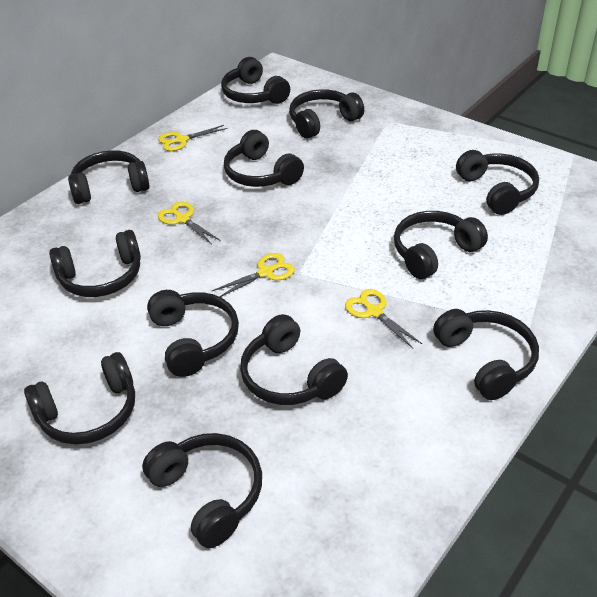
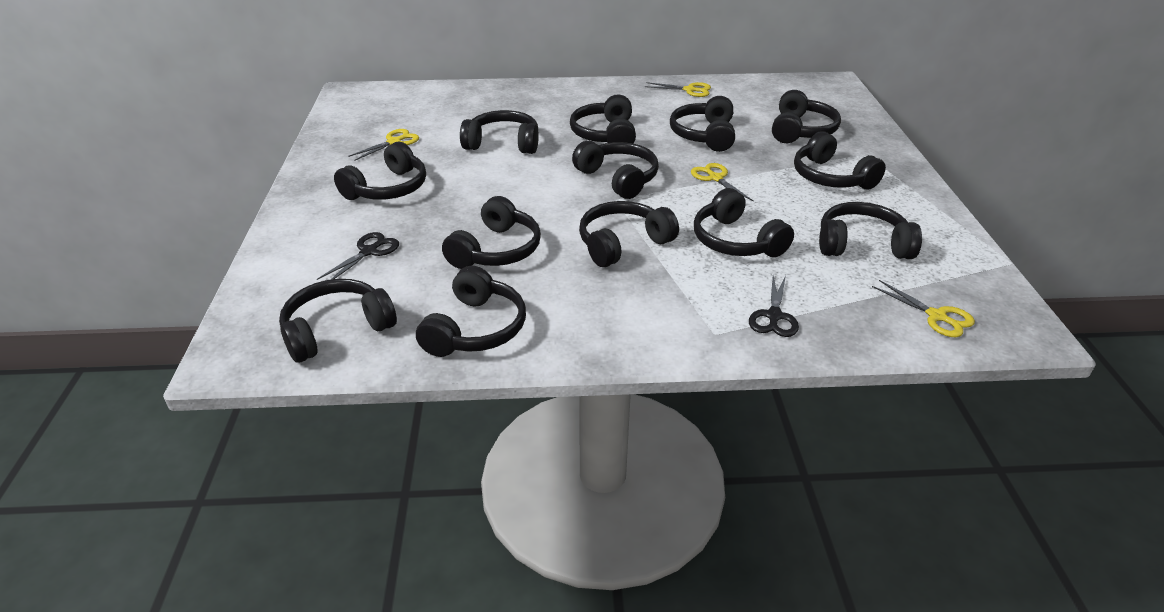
black headphones: 12 -> 13
black scissors: 0 -> 2

